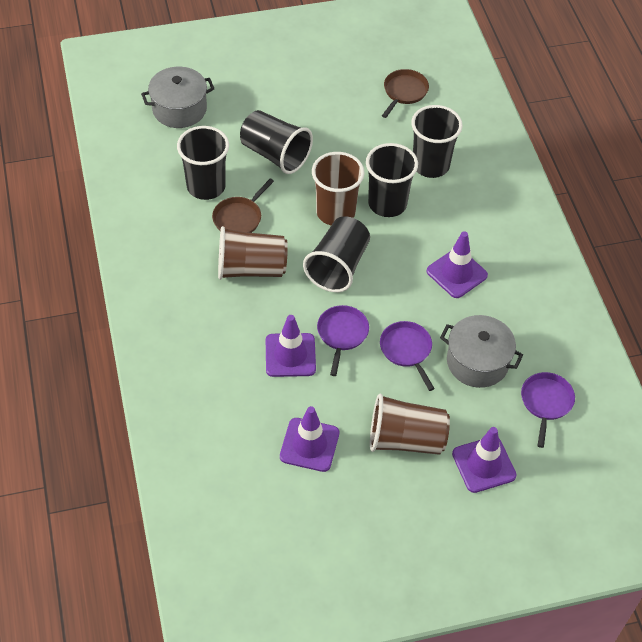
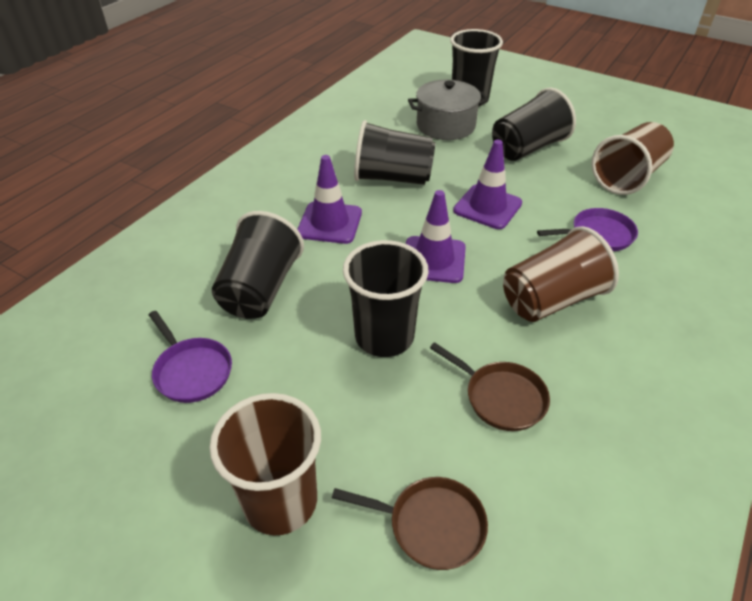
grey pot: 2 -> 1
purple pan: 3 -> 2
purple traffic cone: 4 -> 3

